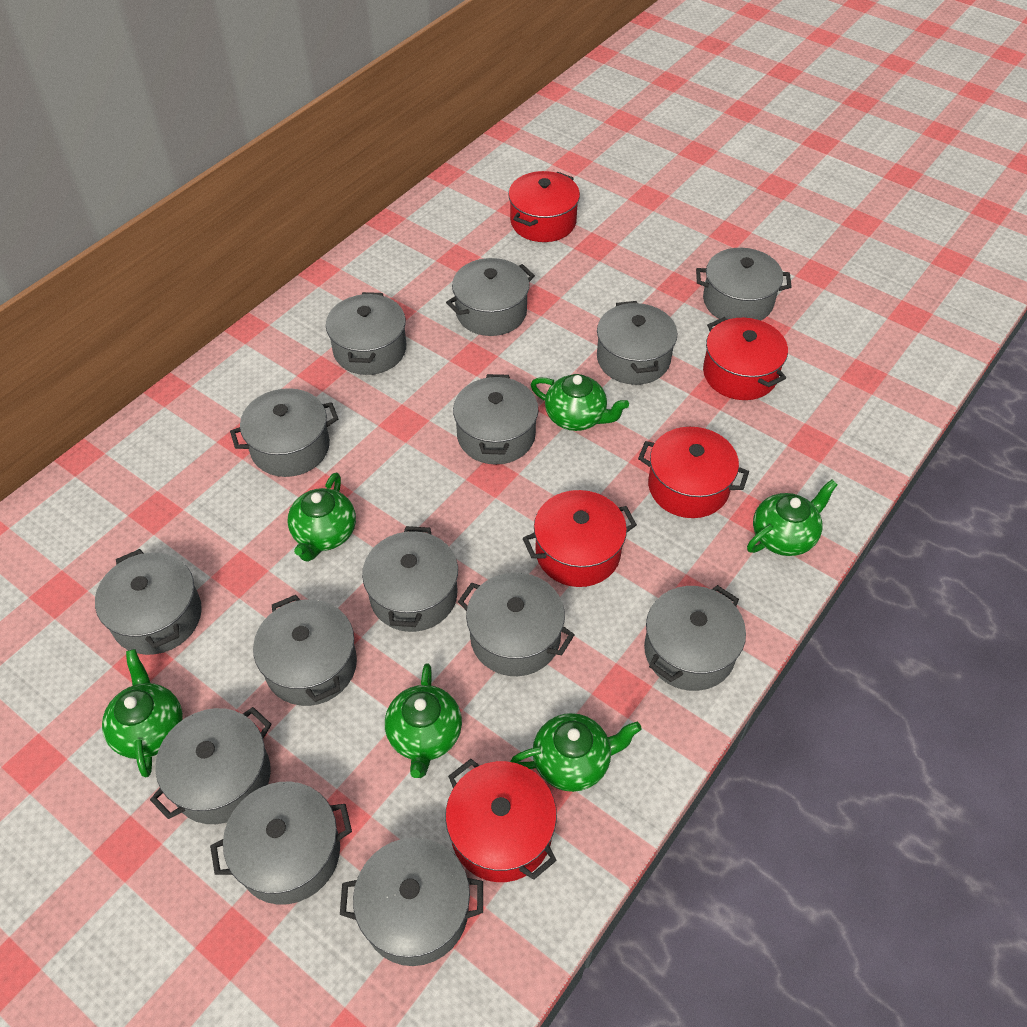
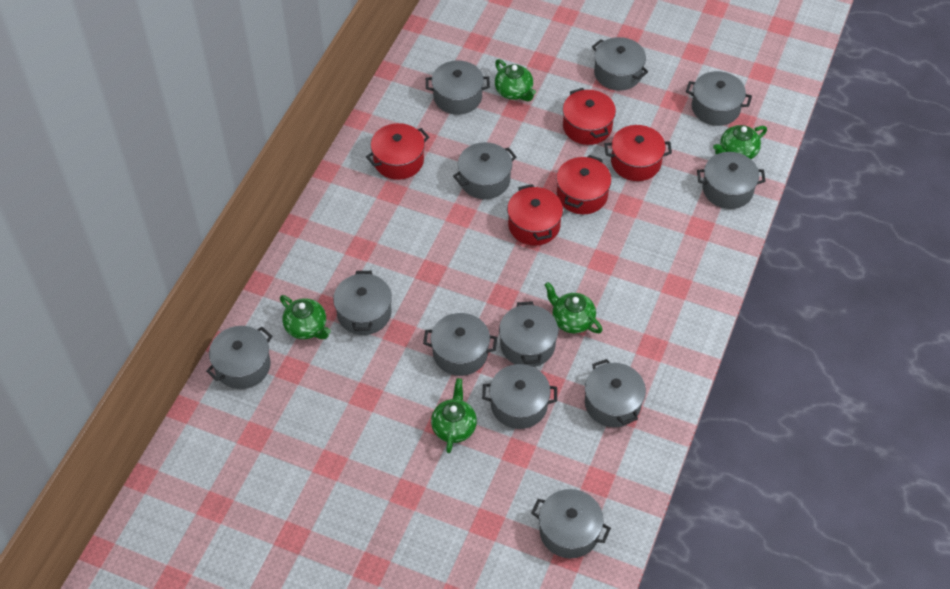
green teapot: 6 -> 5
grey pot: 14 -> 12

